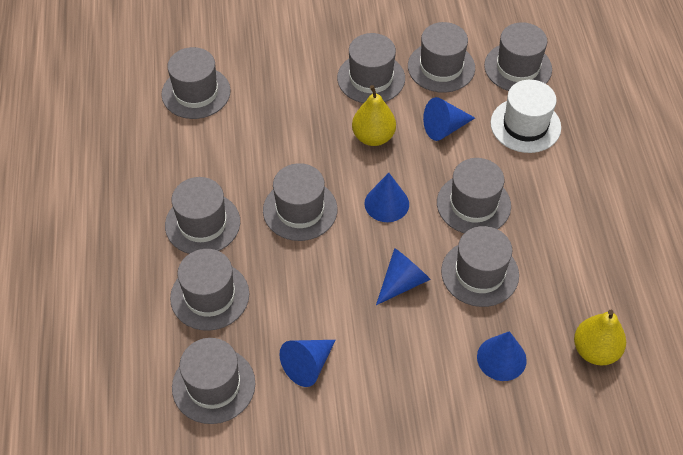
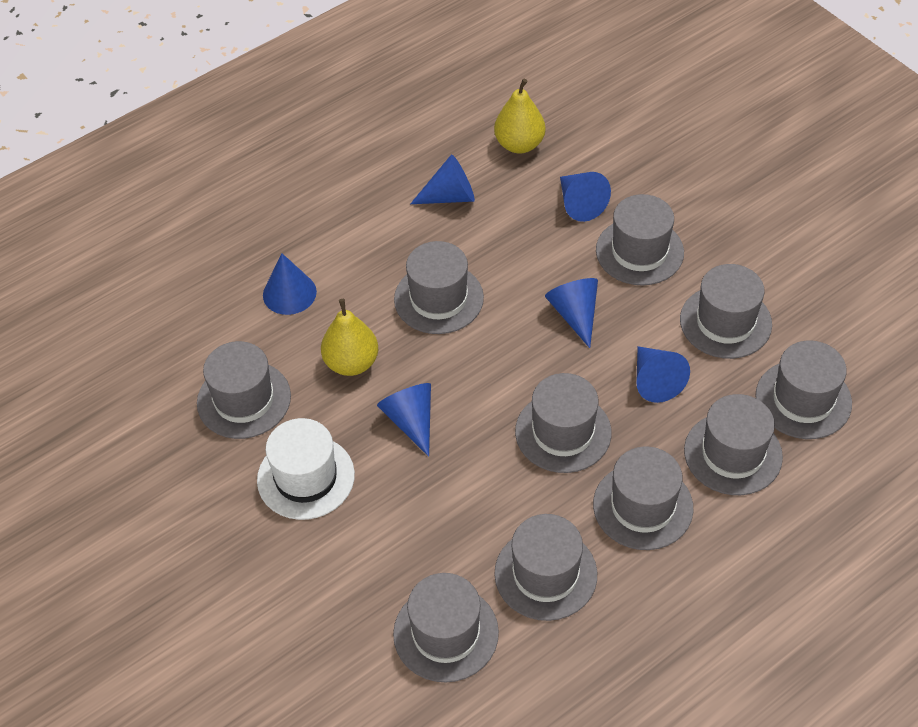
blue cone: 5 -> 6

